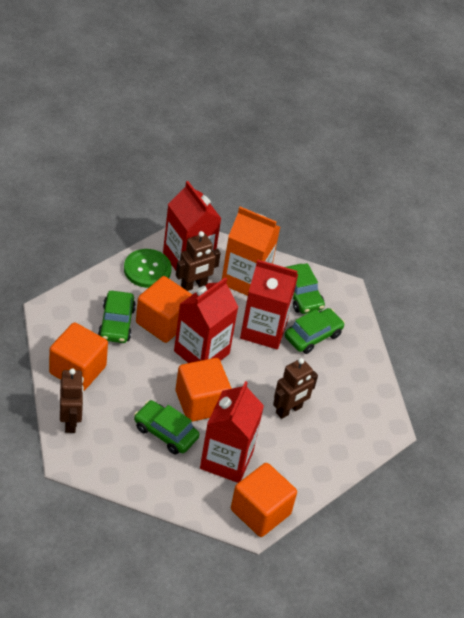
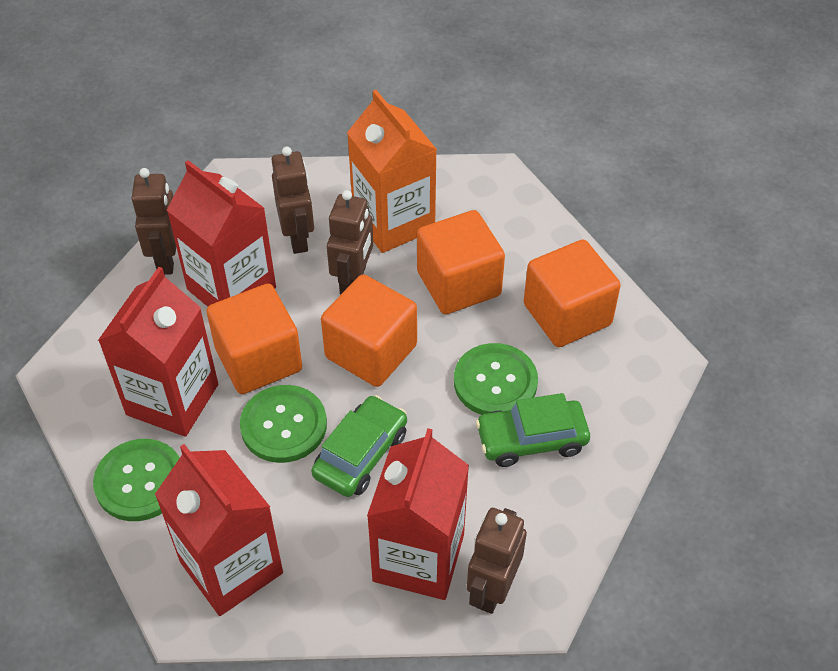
brown robot: 3 -> 4
green button: 1 -> 3
green car: 4 -> 2

